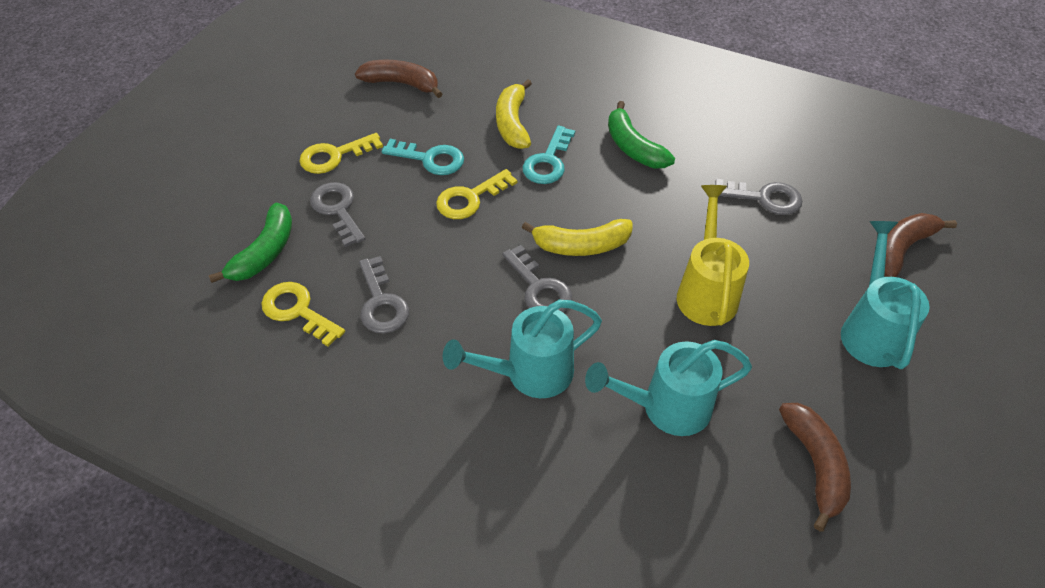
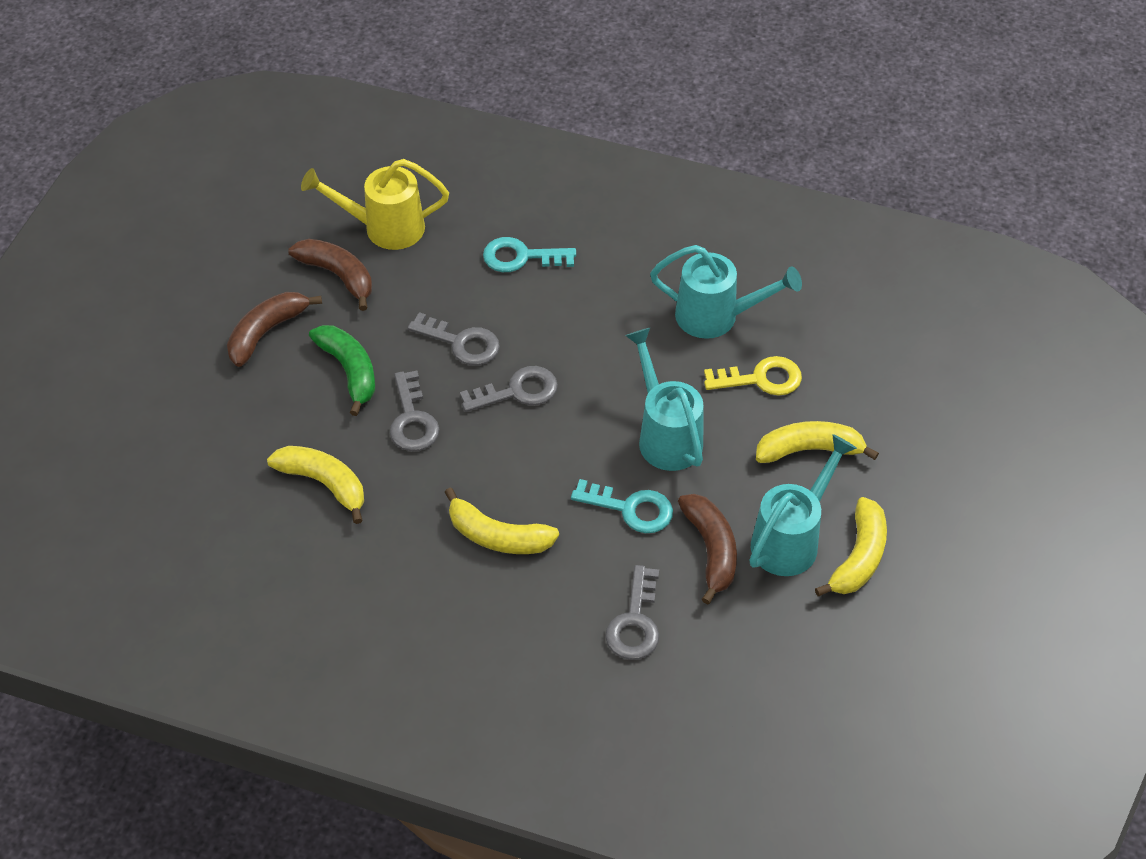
green banana: 2 -> 1
yellow banana: 2 -> 4
yellow key: 3 -> 1

